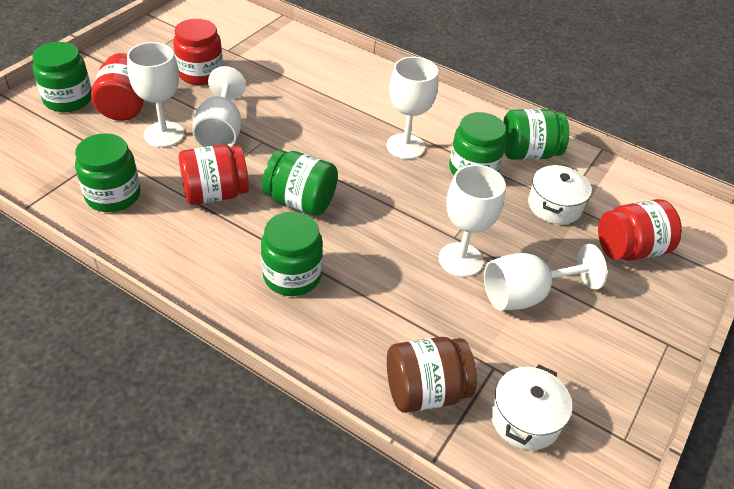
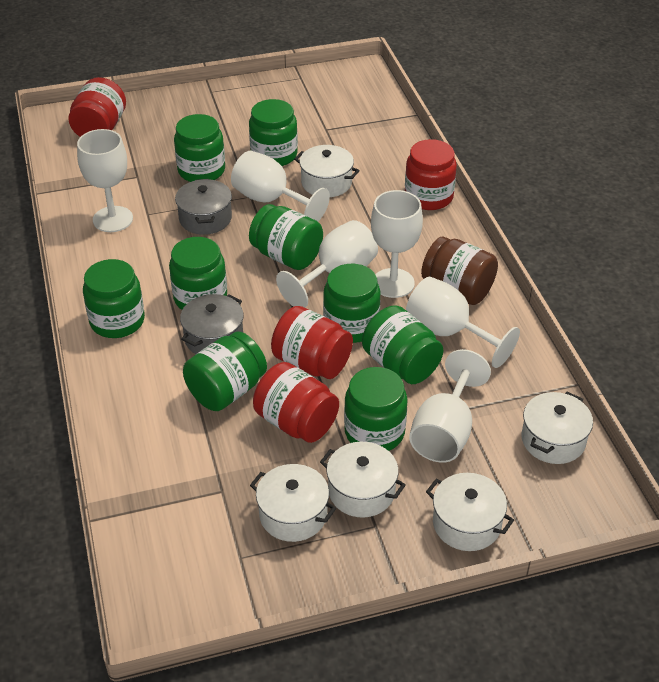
green jar: 6 -> 9
grey pot: 0 -> 2
white goblet: 5 -> 6
white pot: 2 -> 5

